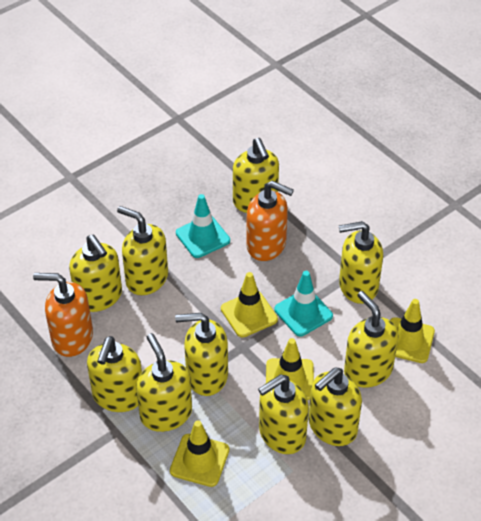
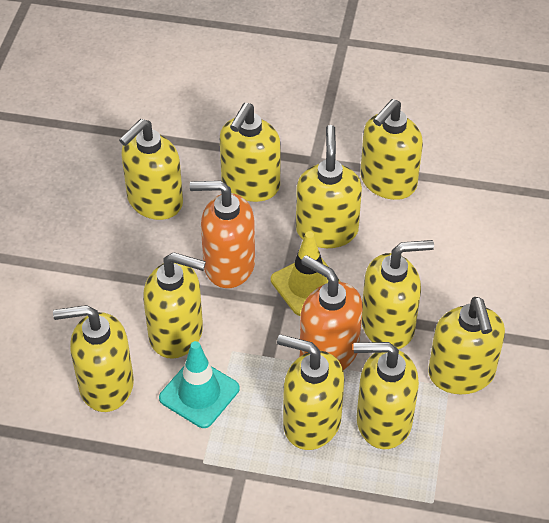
turquoise traffic cone: 2 -> 1
yellow traffic cone: 4 -> 1

